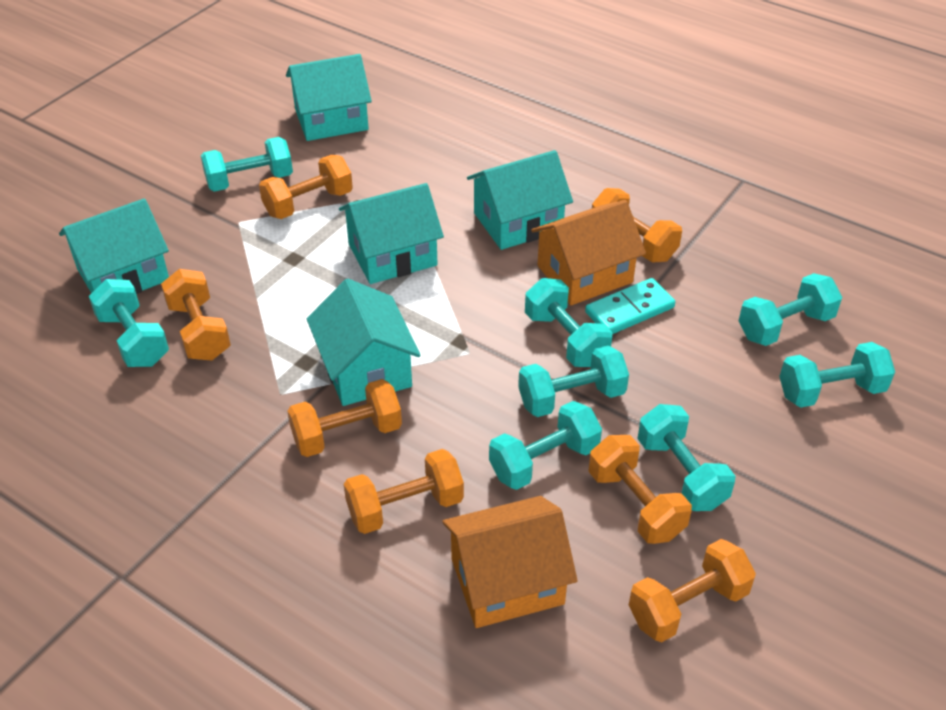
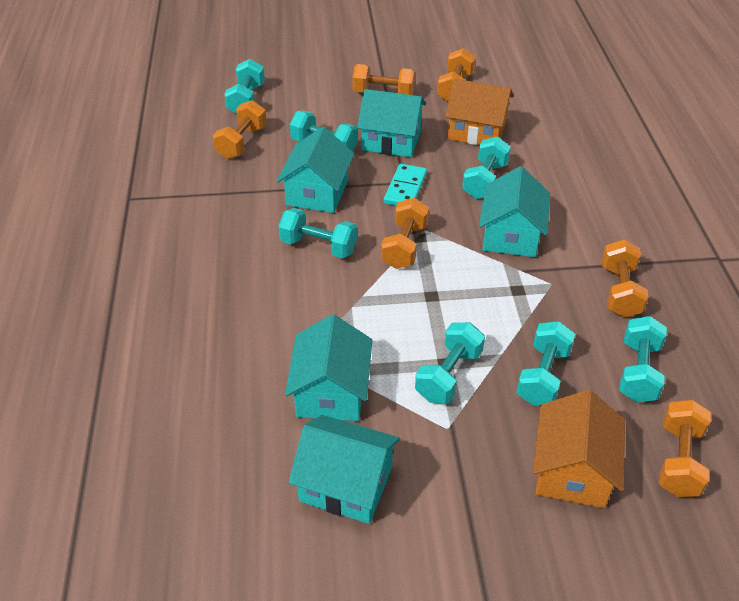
orange dumbbell: 7 -> 6
turquoise dumbbell: 8 -> 7

